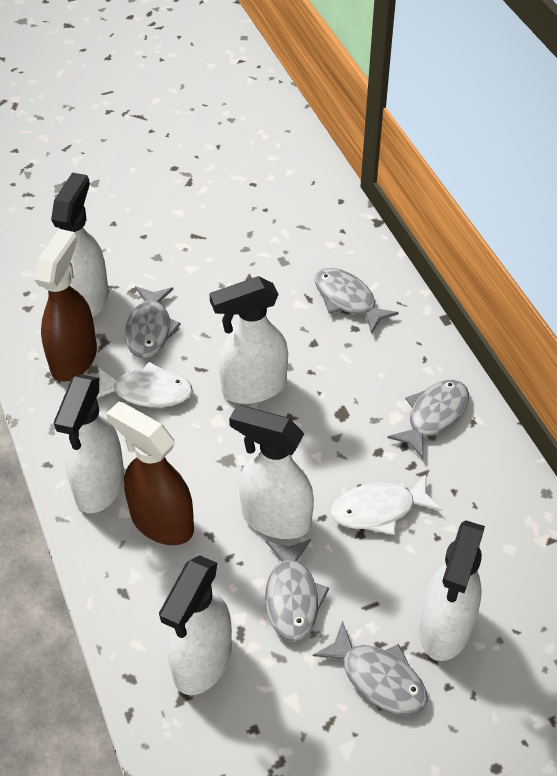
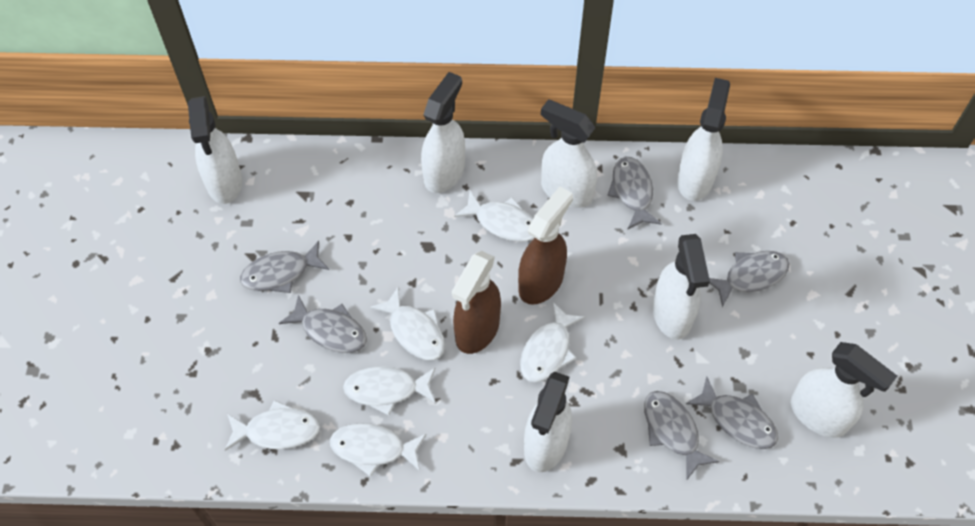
grey fish: 5 -> 6
white fish: 2 -> 6
white spray bottle: 6 -> 7

